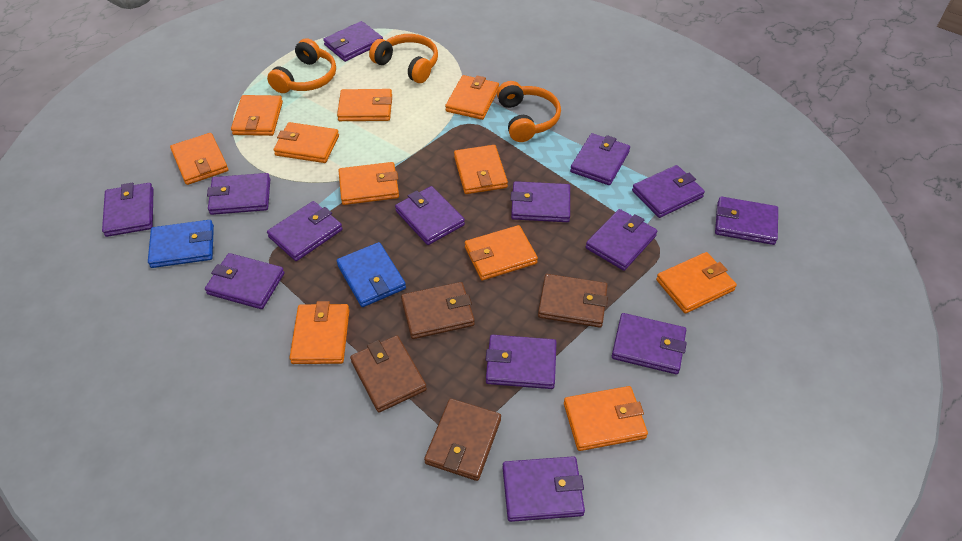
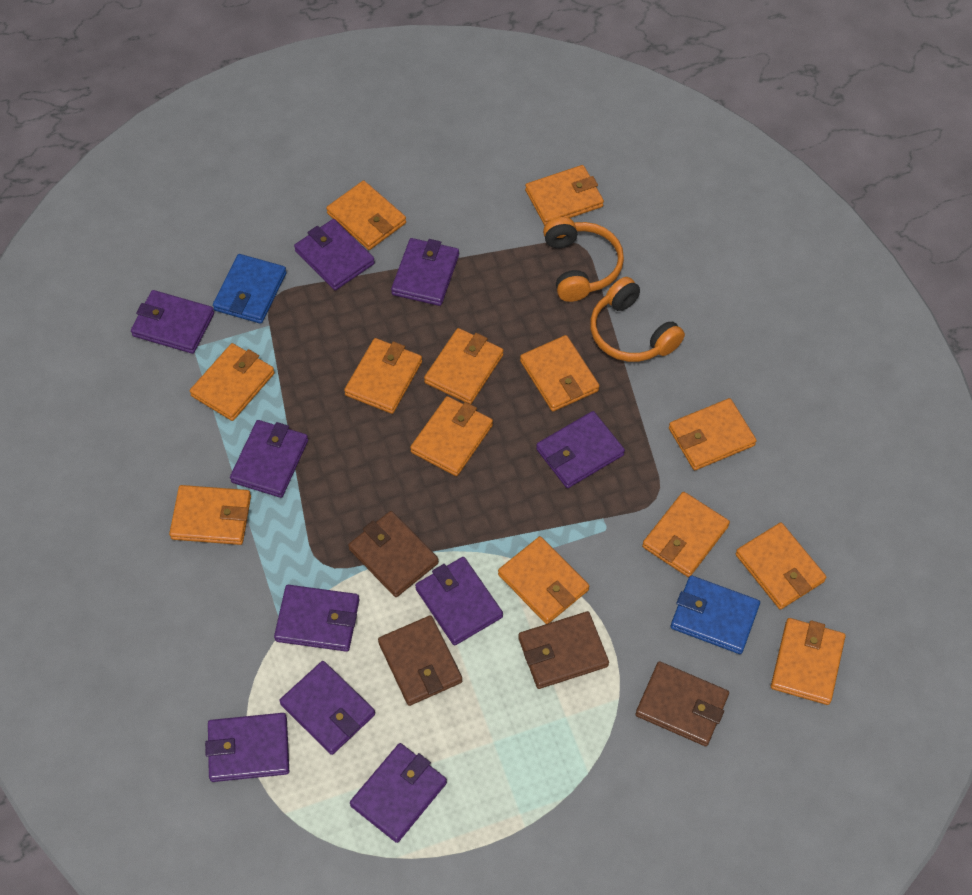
orange headphones: 3 -> 2
orange wallet: 11 -> 13
purple wallet: 14 -> 10

